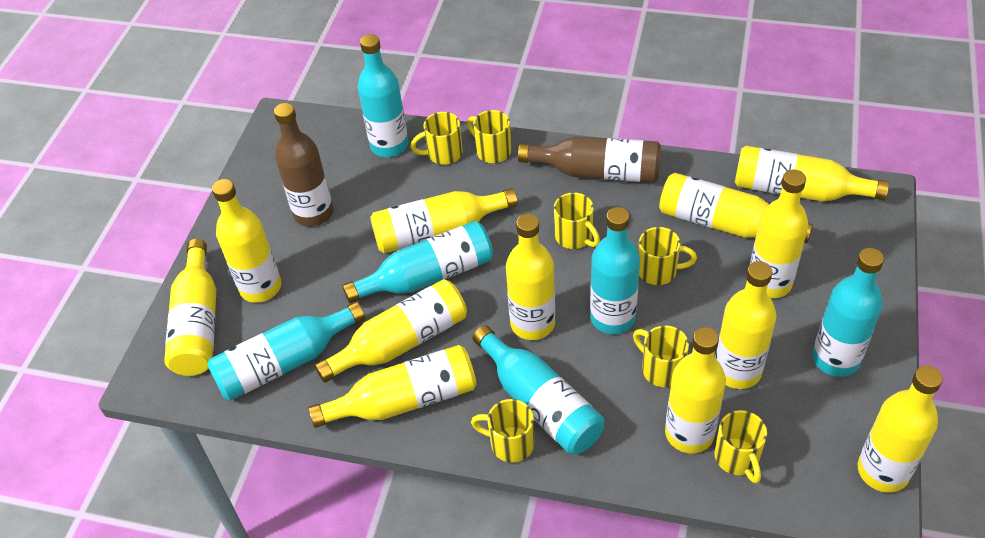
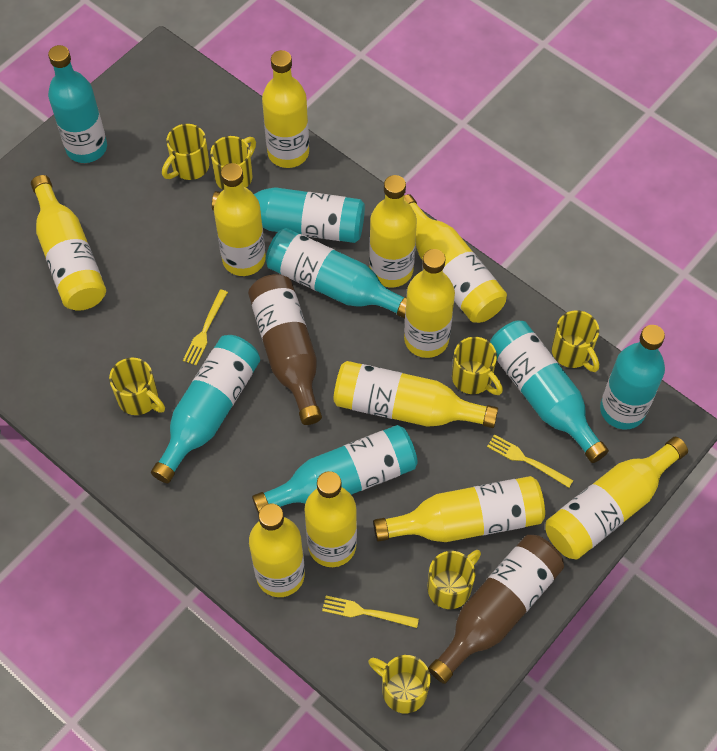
turquoise bottle: 6 -> 7
yellow bottle: 12 -> 11
yellow fork: 0 -> 3

